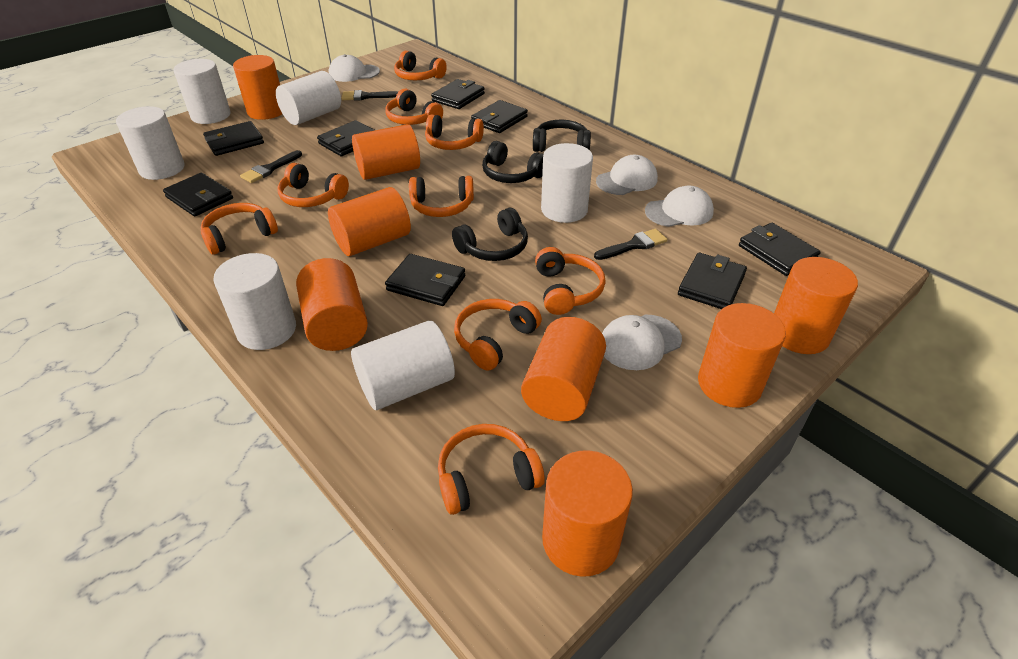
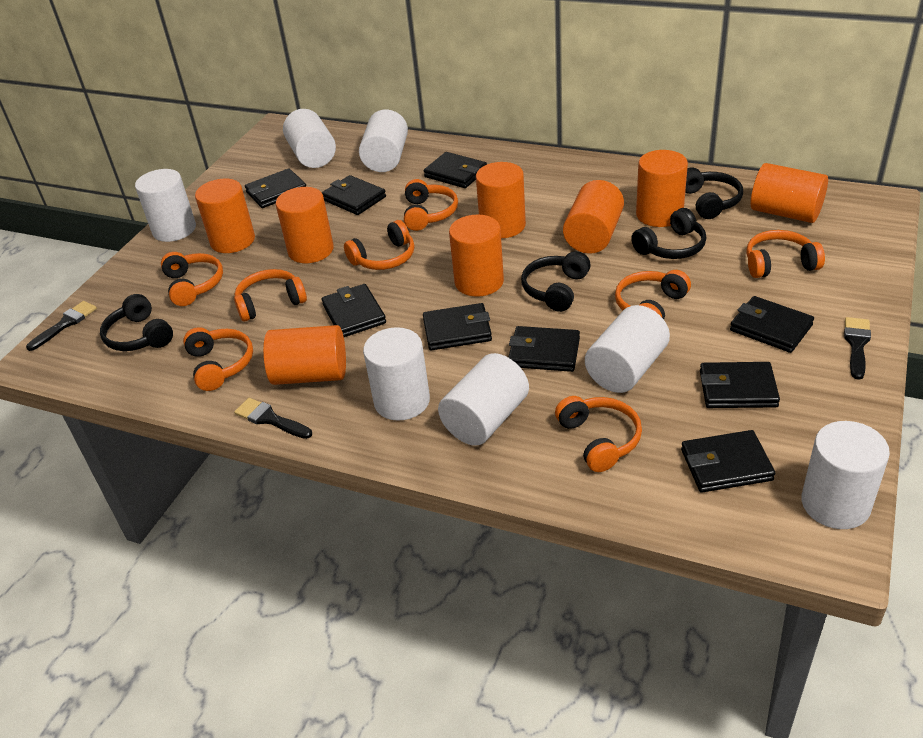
black headphones: 3 -> 4
black wallet: 8 -> 9
orange headphones: 9 -> 8
white cap: 4 -> 0
white cylinder: 6 -> 7

